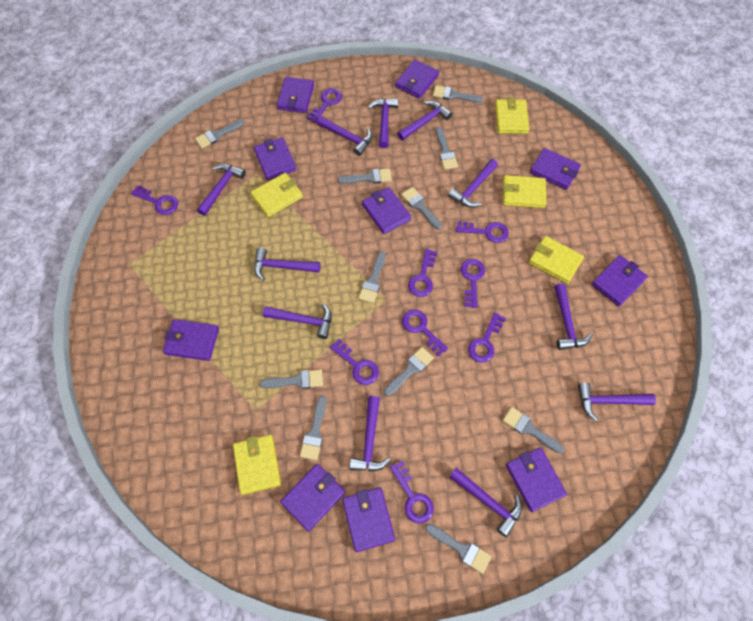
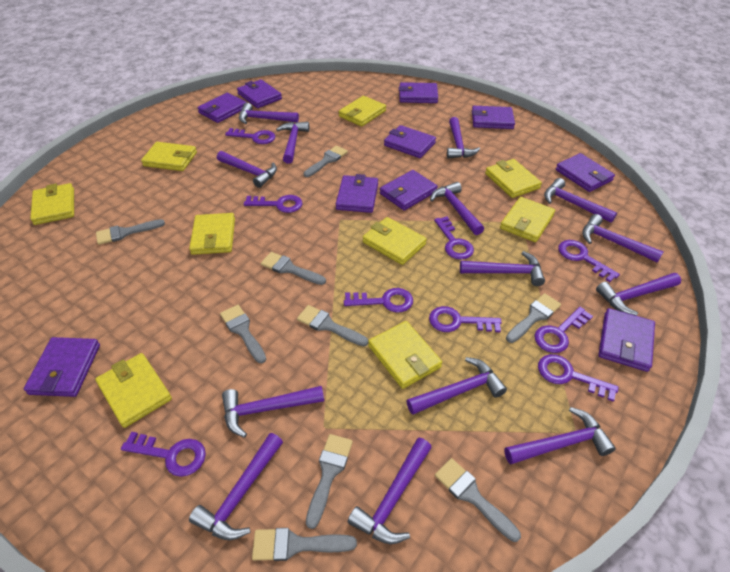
grey brush: 11 -> 9
purple hammer: 11 -> 14
yellow wallet: 5 -> 9

